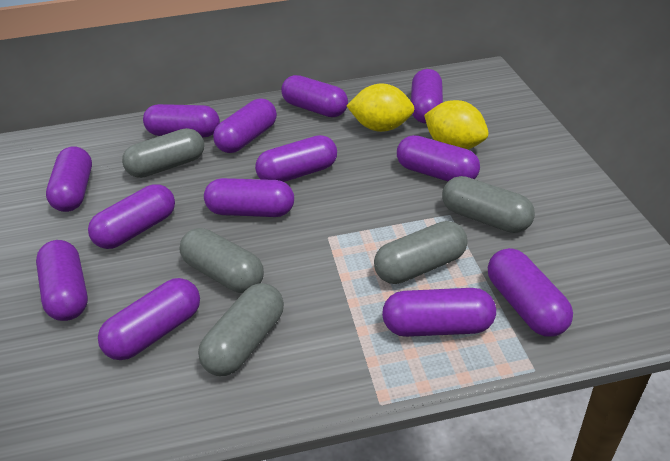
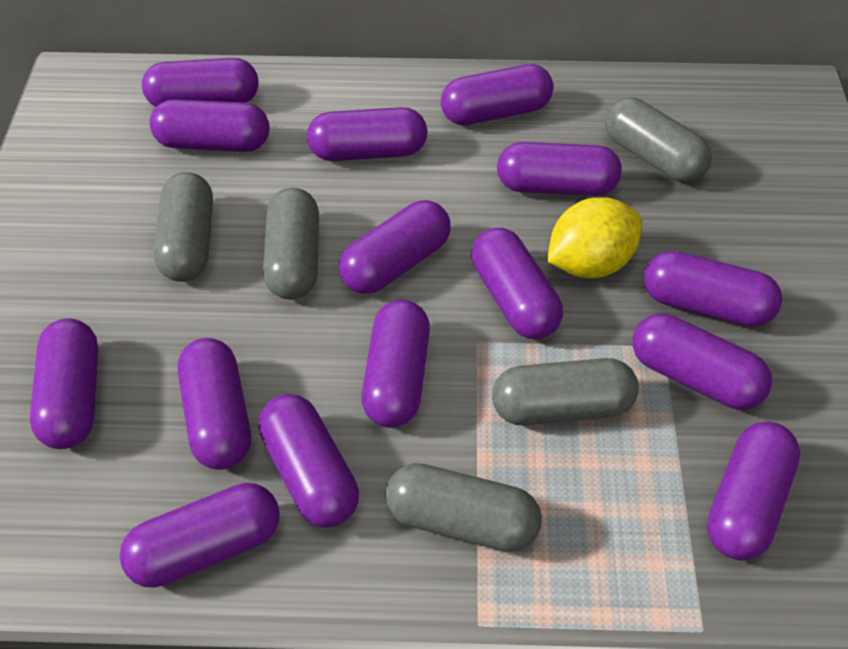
purple capsule: 13 -> 15
yellow lemon: 2 -> 1

